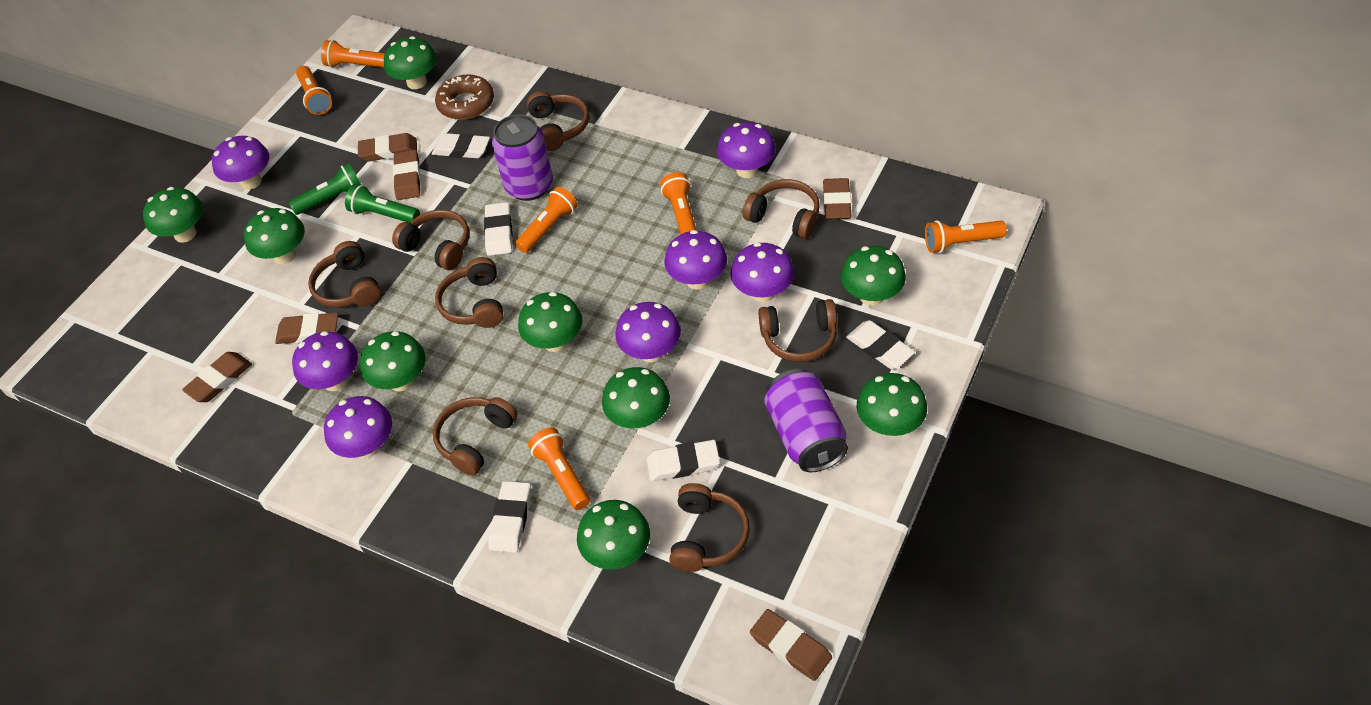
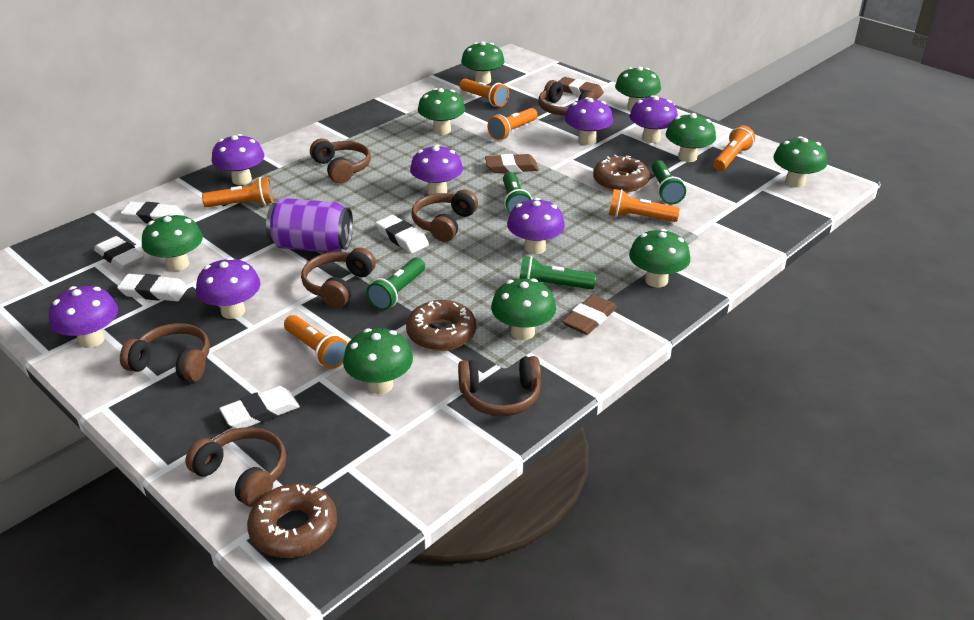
brown donut: 1 -> 3
brown eraser: 6 -> 3
brown headphones: 8 -> 7
green flashlight: 2 -> 4
purple can: 2 -> 1

